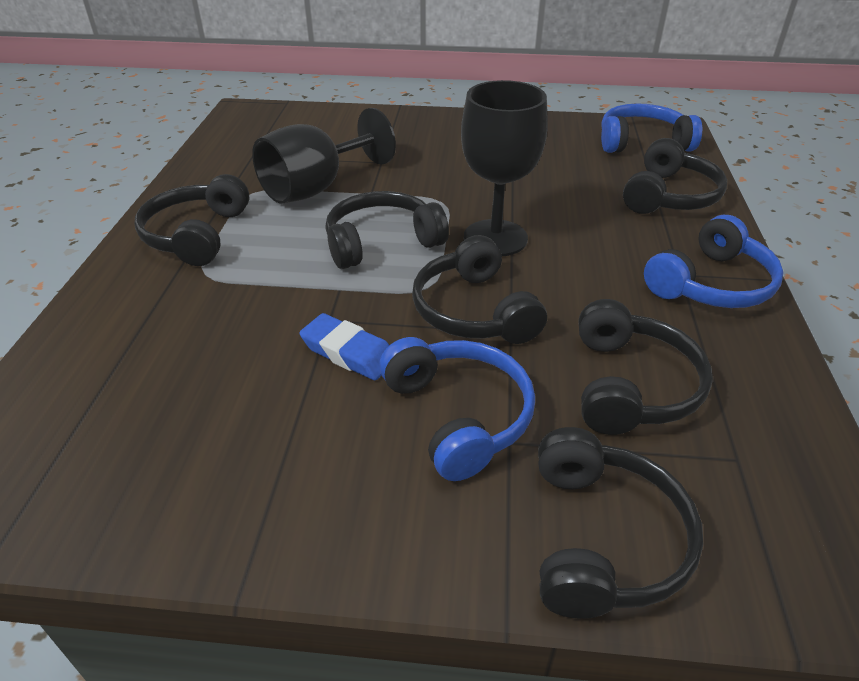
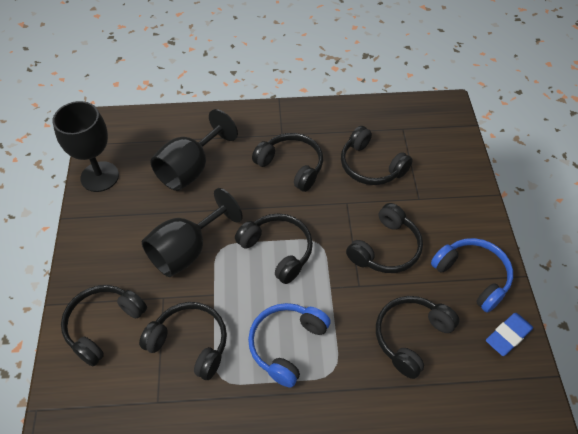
black goblet: 2 -> 3
black headphones: 6 -> 7
blue headphones: 3 -> 2

